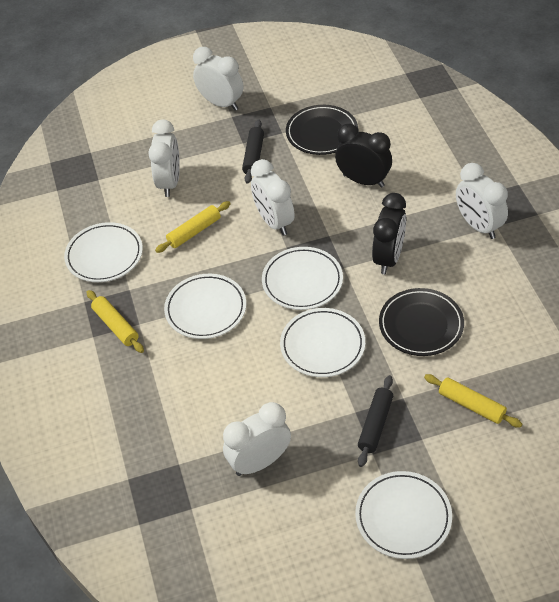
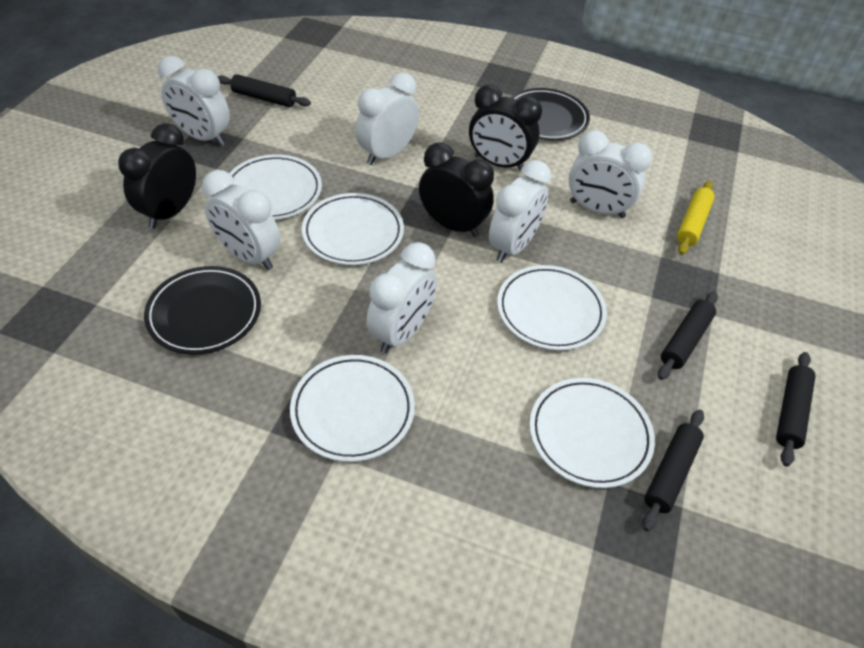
black clock: 2 -> 3
black rolling pin: 2 -> 4
white clock: 5 -> 6
yellow rolling pin: 3 -> 1

